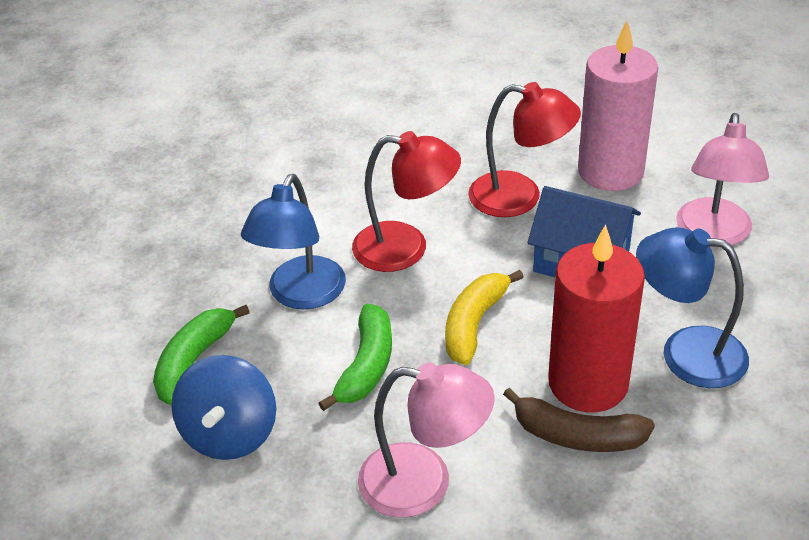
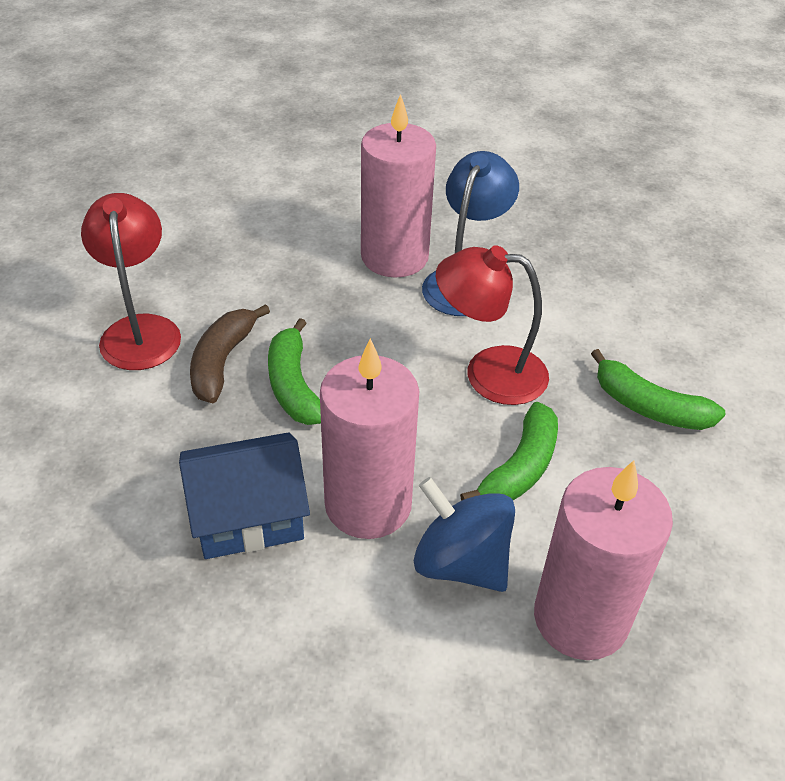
blue lamp: 2 -> 1
green banana: 2 -> 3
pink candle: 1 -> 3
pink lamp: 2 -> 0
red candle: 1 -> 0
yellow banana: 1 -> 0

